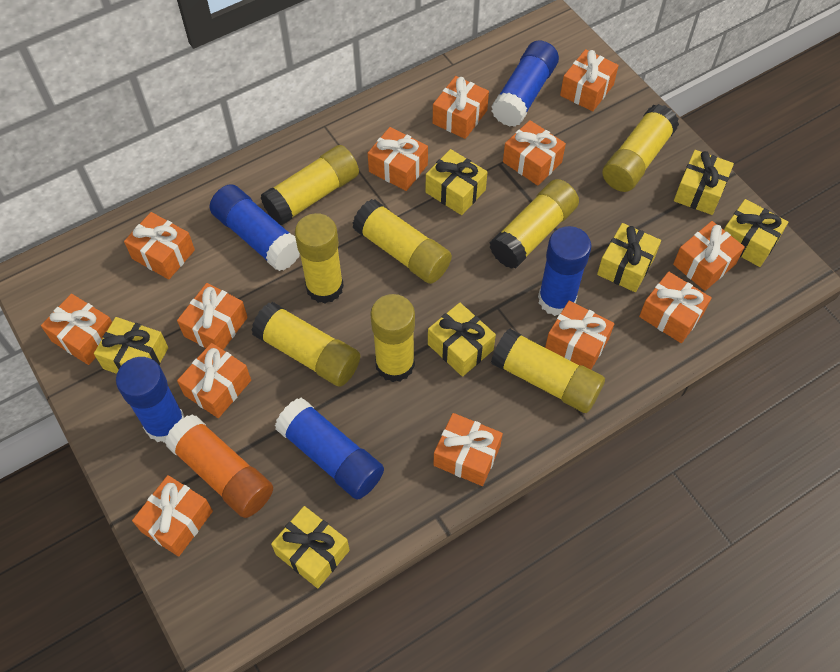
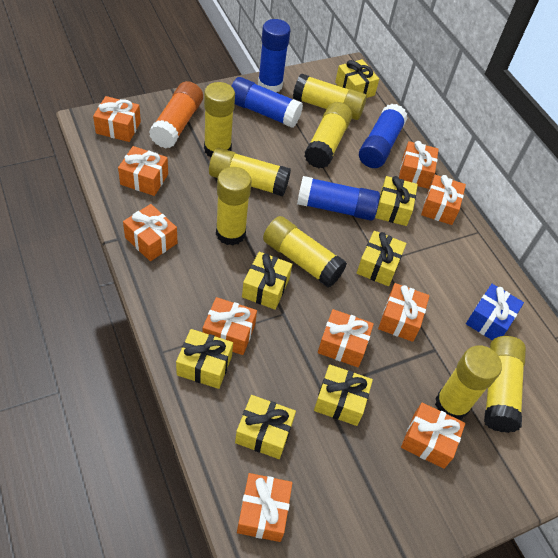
blue gift: 0 -> 1
blue glue stick: 5 -> 4
orange gift: 13 -> 10

